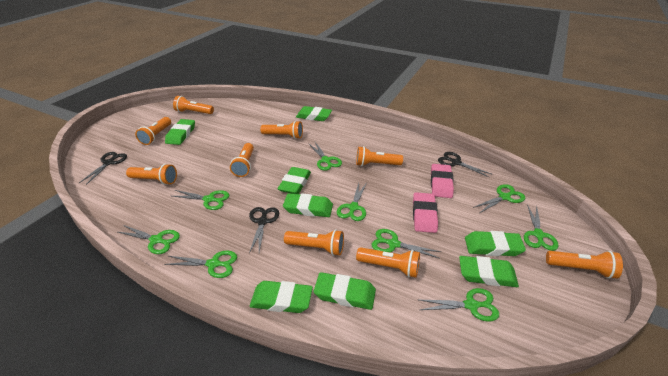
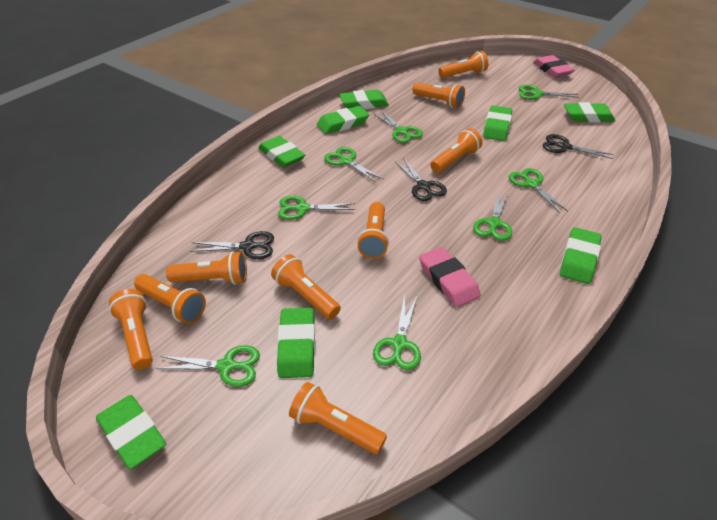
green scissors: 9 -> 8

